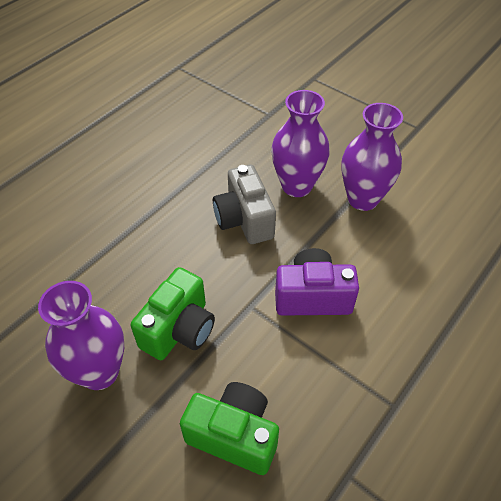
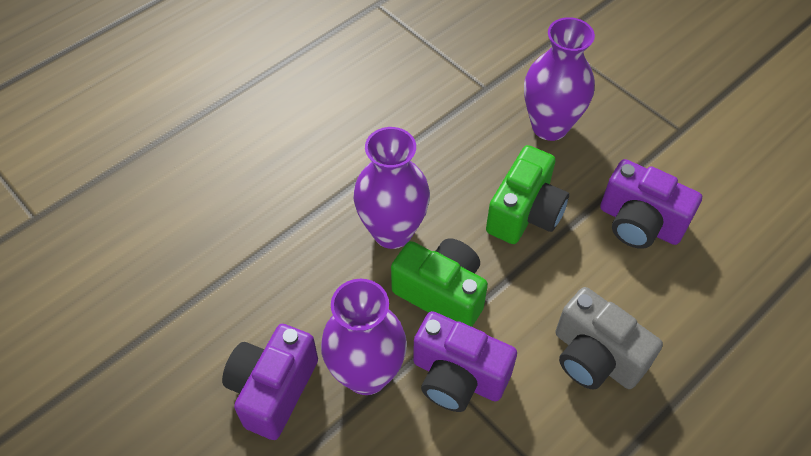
purple camera: 1 -> 3

